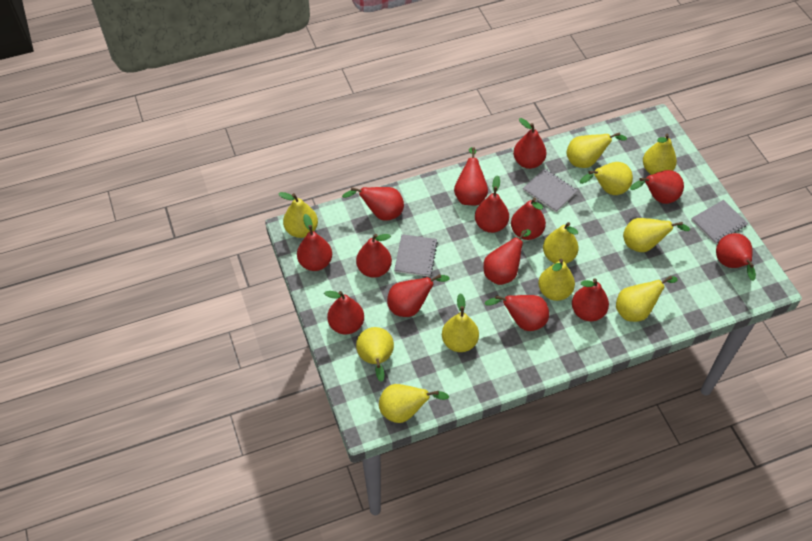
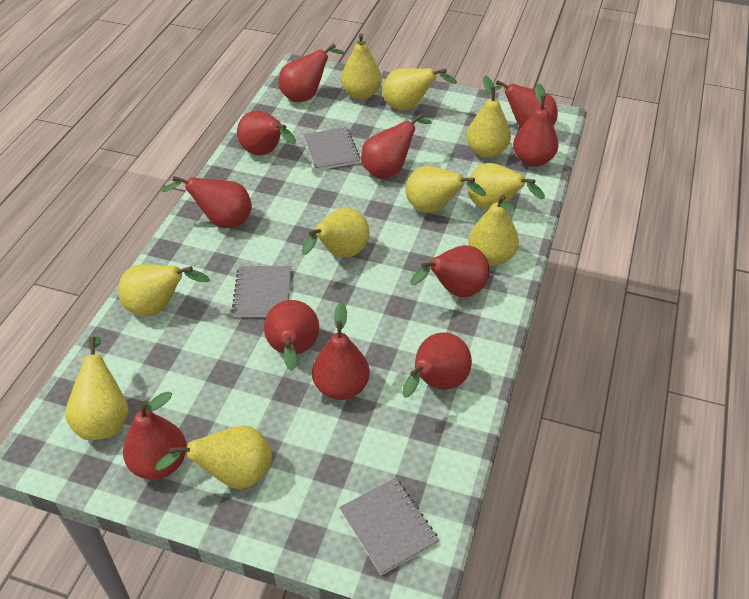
red pear: 14 -> 11
yellow pear: 11 -> 10

